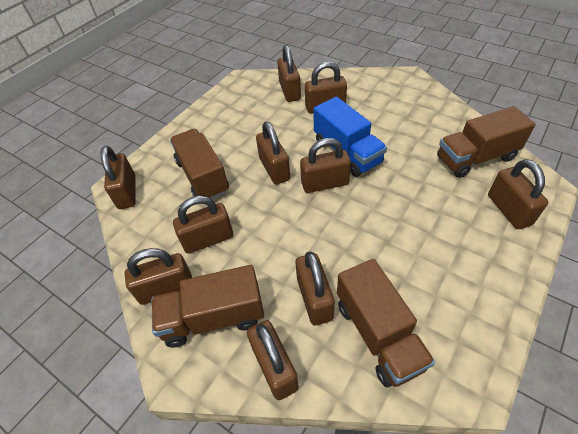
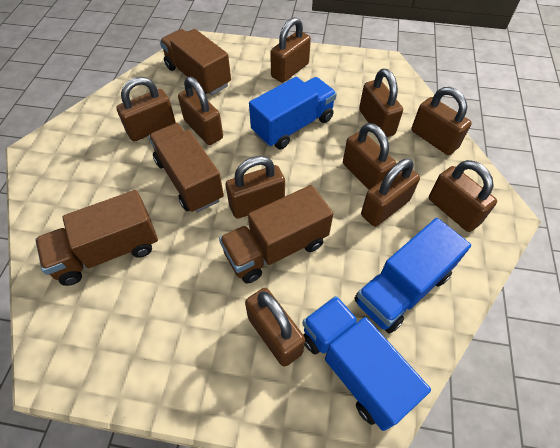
blue truck: 1 -> 3

